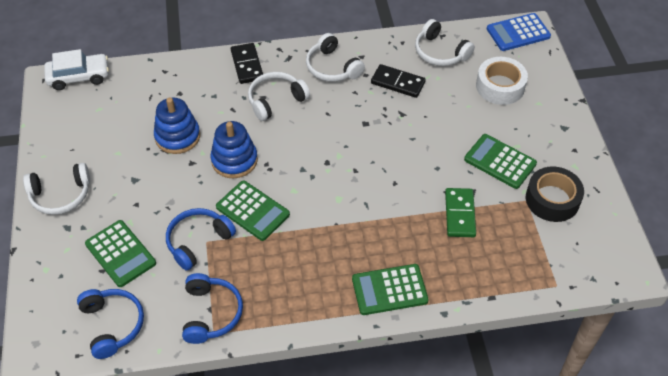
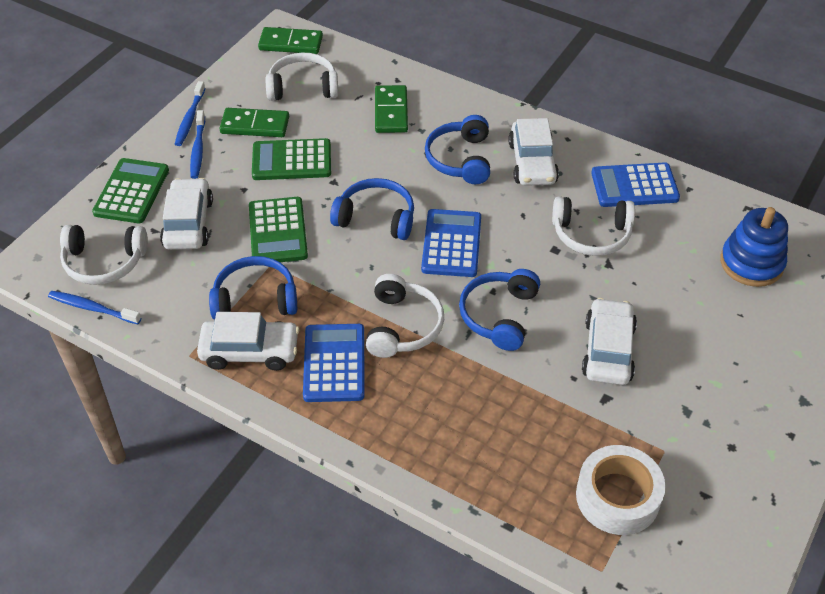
black domino: 2 -> 0
black tape: 1 -> 0
blue calculator: 1 -> 3
blue headphones: 3 -> 4
blue stacking toy: 2 -> 1
blue toothbrush: 0 -> 3
green calculator: 4 -> 3
green domino: 1 -> 3
white car: 1 -> 4

